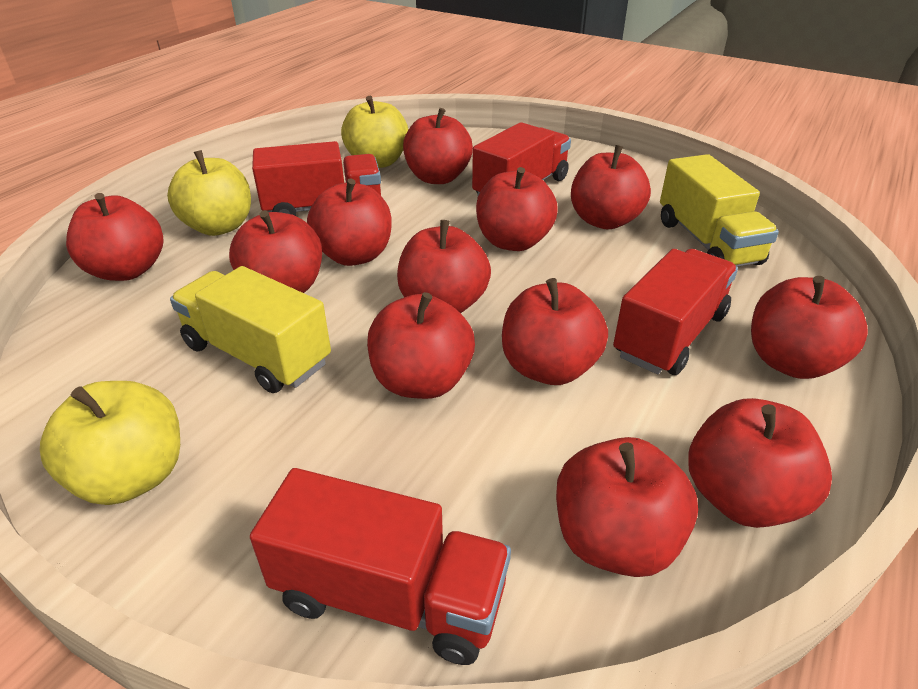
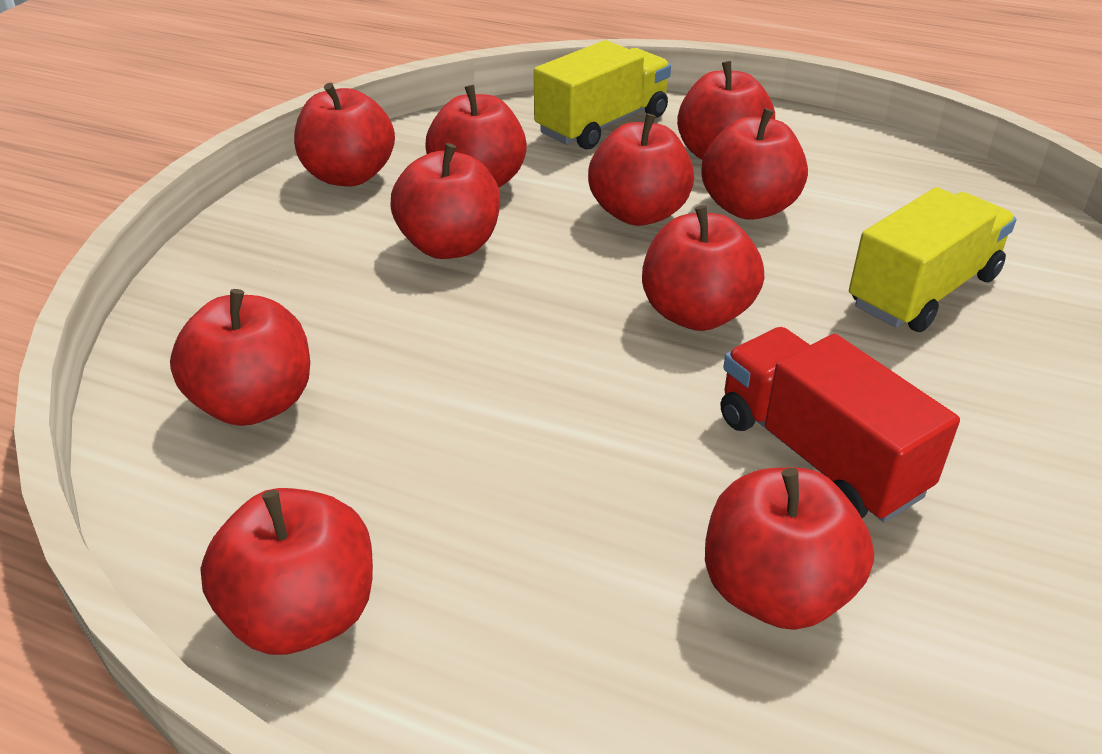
red apple: 12 -> 10
red truck: 4 -> 1
yellow apple: 3 -> 0

